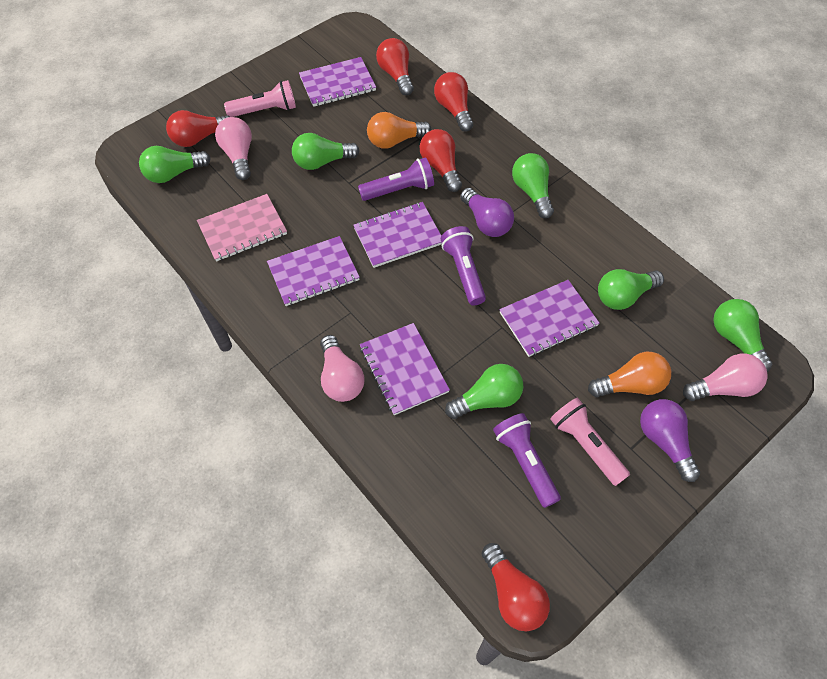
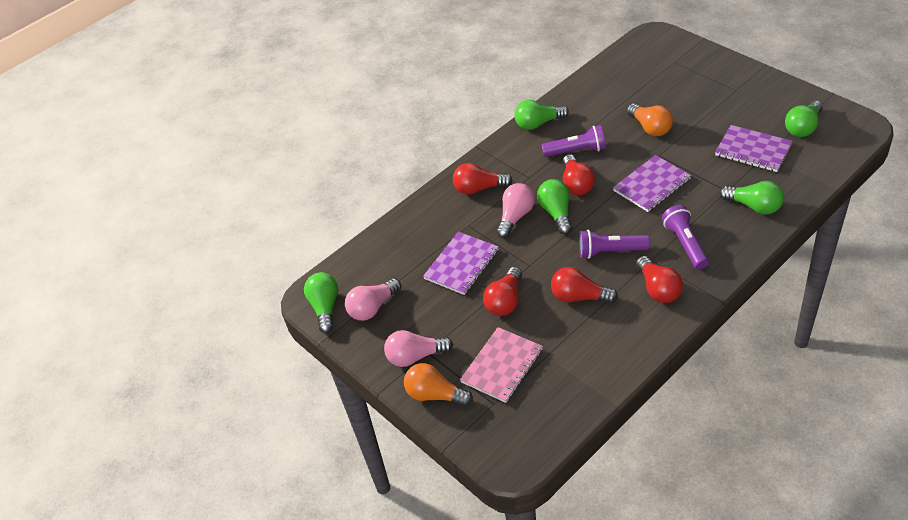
green light bulb: 6 -> 5
pink flashlight: 2 -> 0
purple light bulb: 2 -> 0
purple notebook: 5 -> 3

